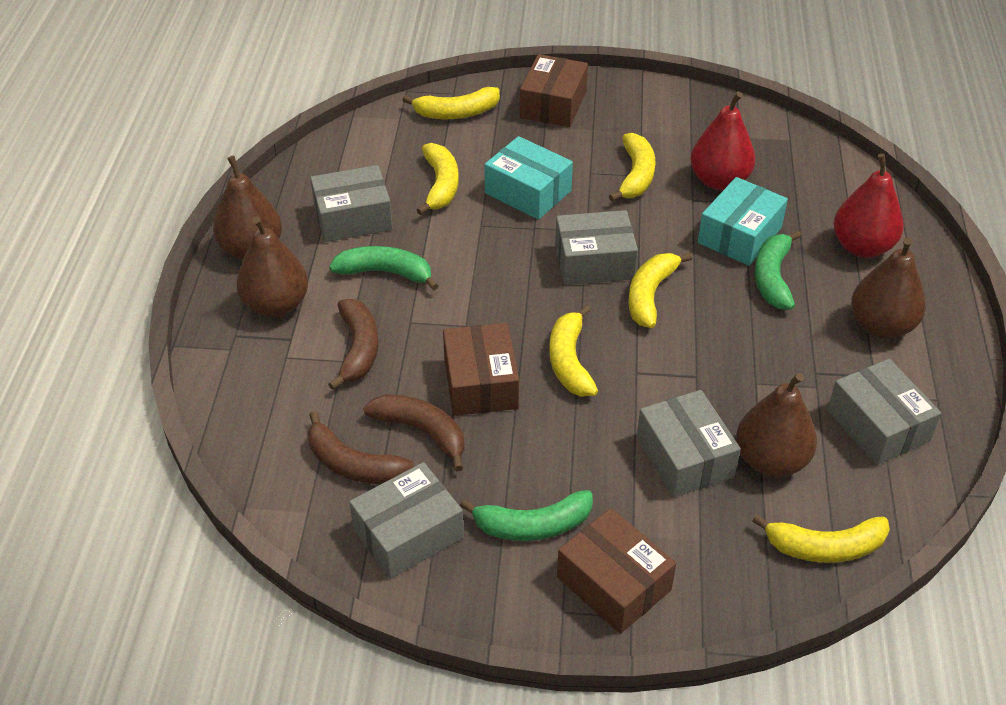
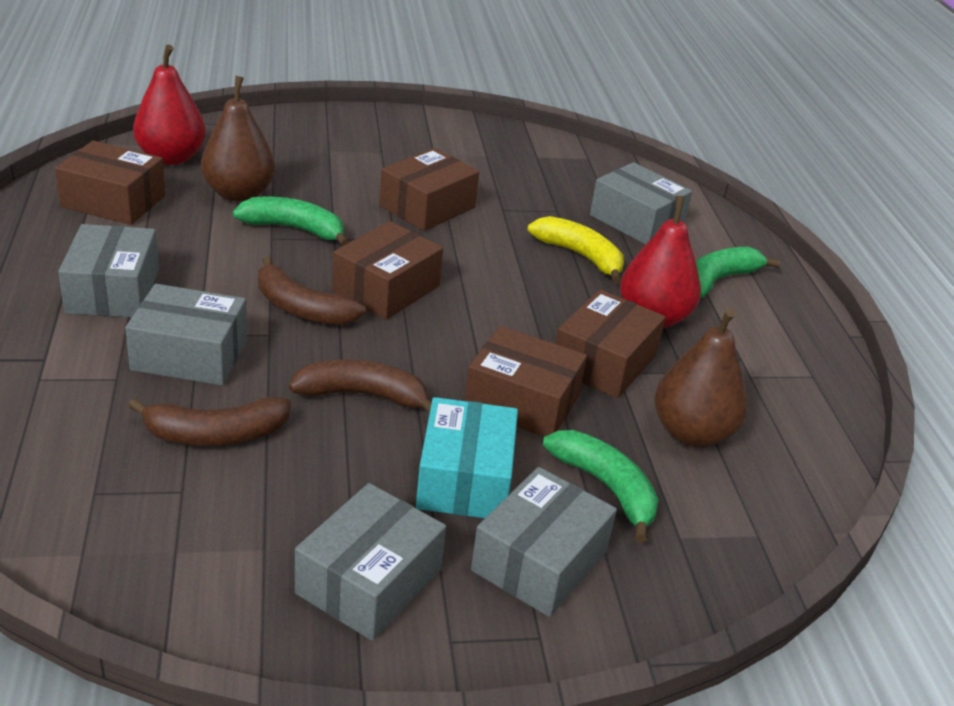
brown box: 3 -> 5
brown pear: 4 -> 2
turquoise box: 2 -> 1
yellow banana: 6 -> 1

